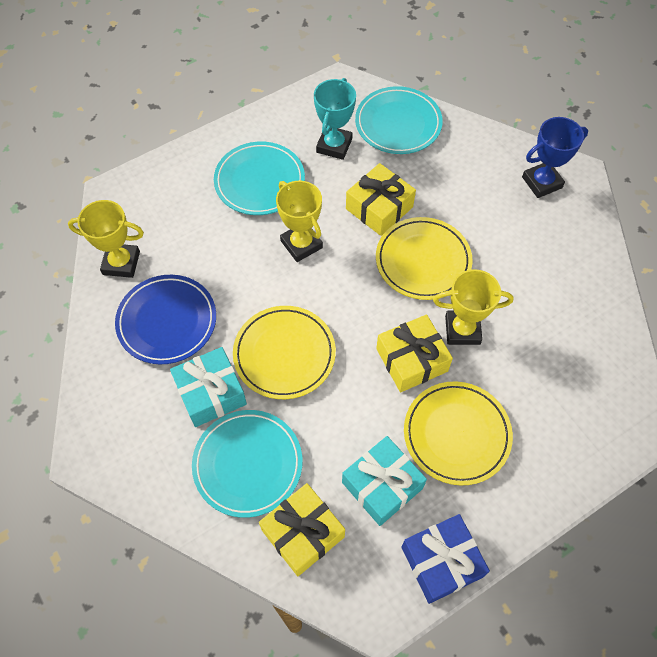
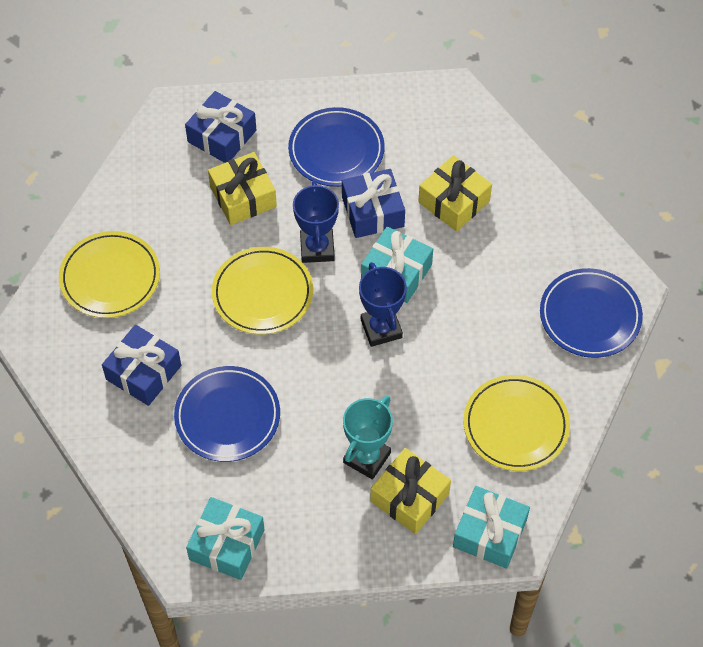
blue gift: 1 -> 3
blue plate: 1 -> 3
blue trophy: 1 -> 2
turquoise gift: 2 -> 3
turquoise plate: 3 -> 0
yellow trophy: 3 -> 0

